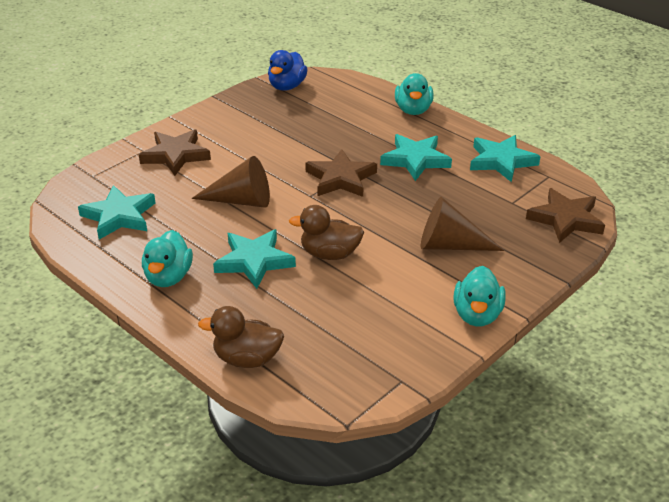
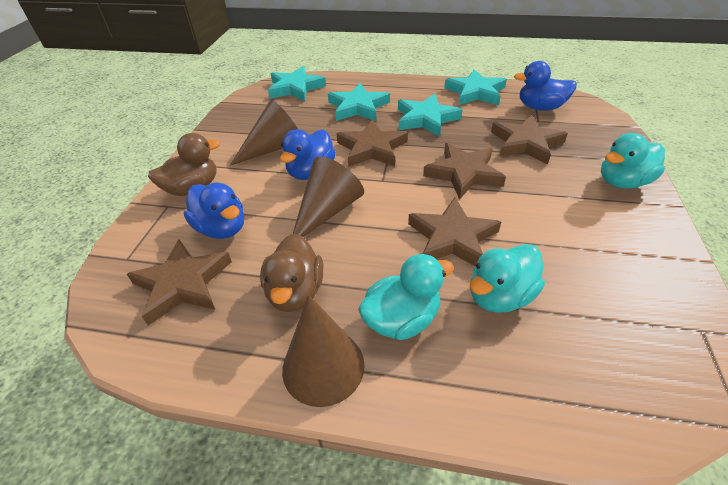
blue duck: 1 -> 3
brown cone: 2 -> 3
brown star: 3 -> 5

